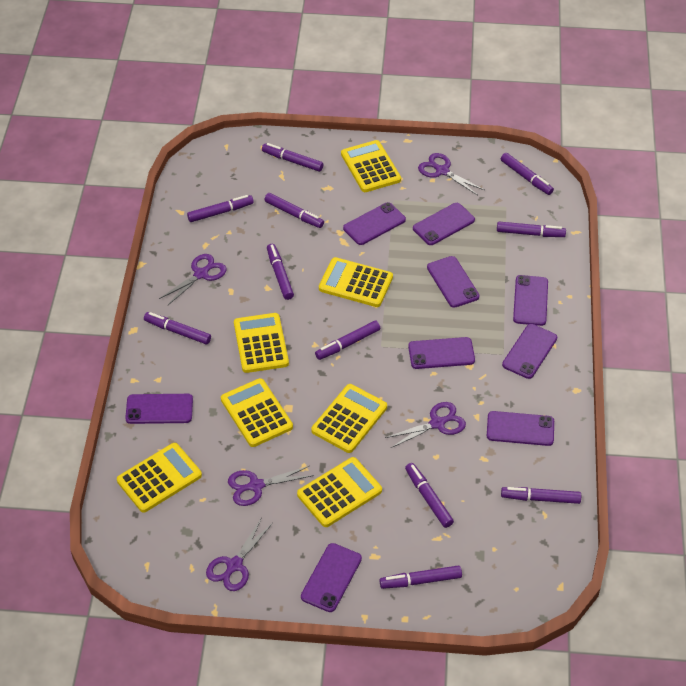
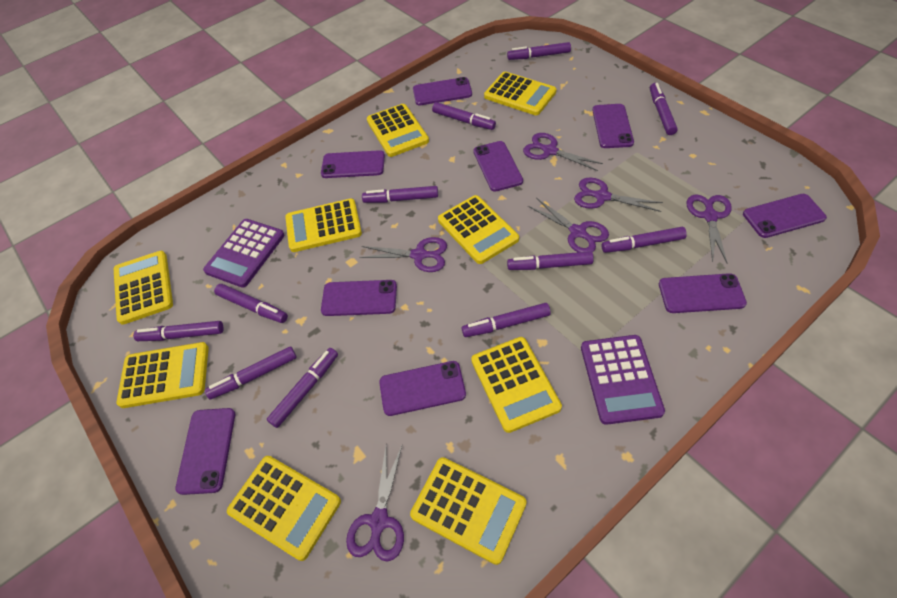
purple calculator: 0 -> 2
purple scissors: 5 -> 6
yellow calculator: 7 -> 9

